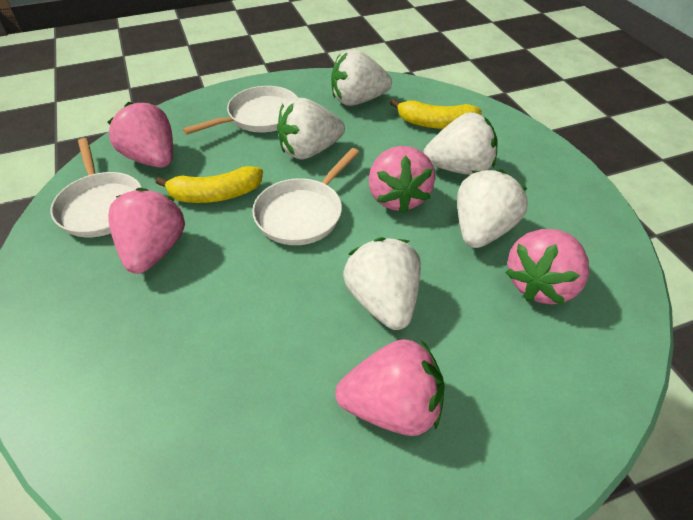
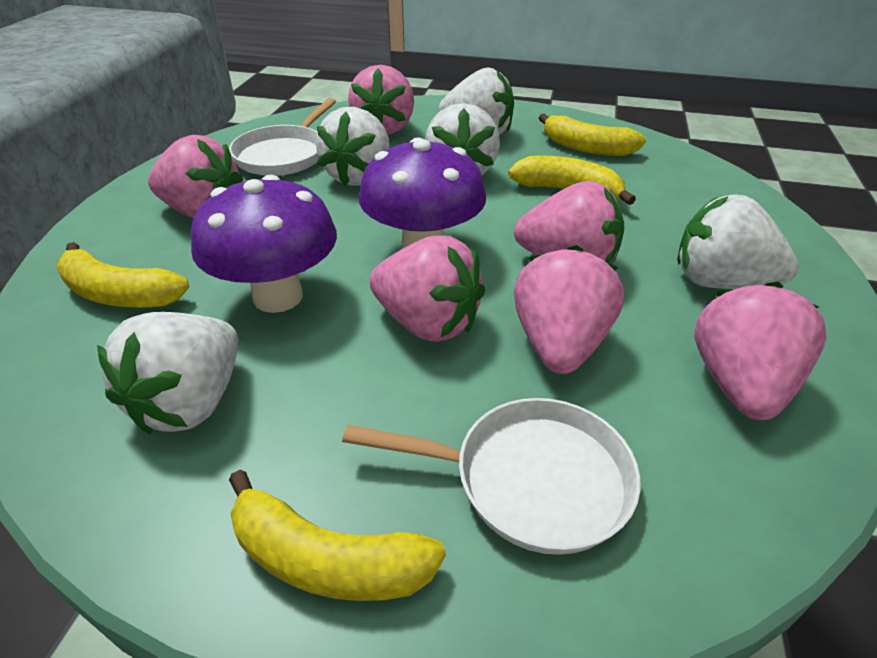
pink strawberry: 5 -> 6
purple mushroom: 0 -> 2
white pan: 3 -> 2
yellow banana: 2 -> 4

